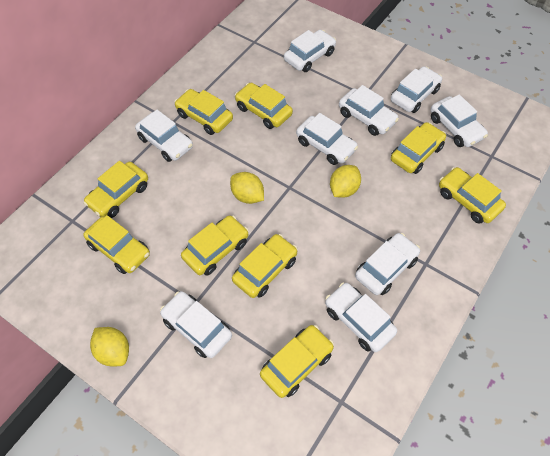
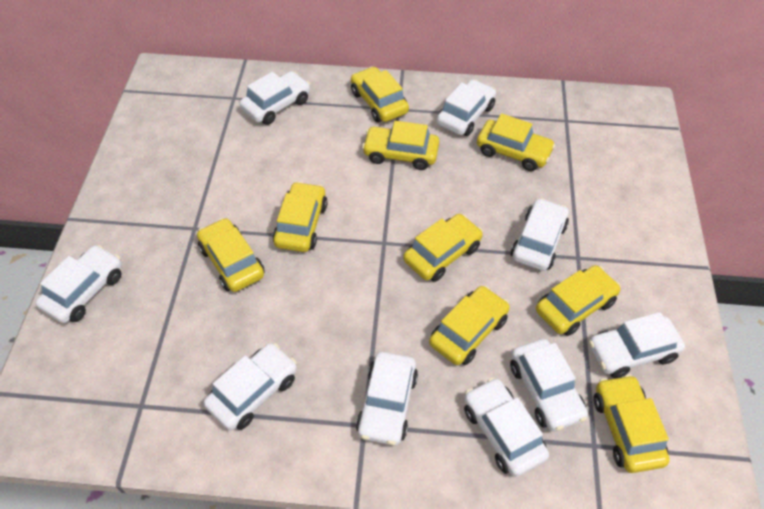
yellow lemon: 3 -> 0

